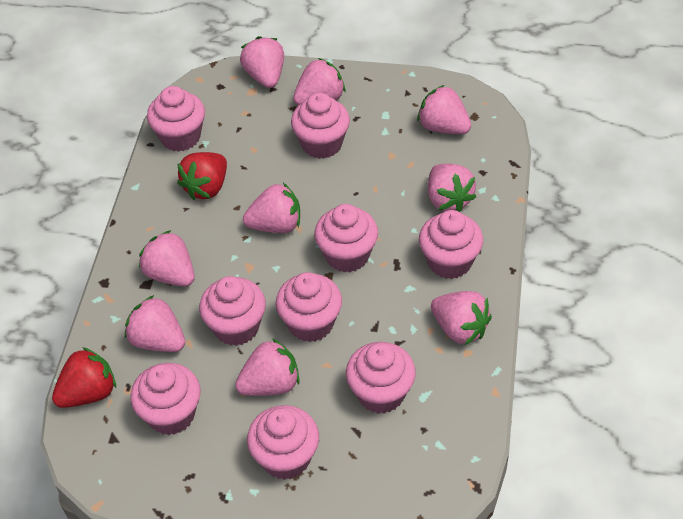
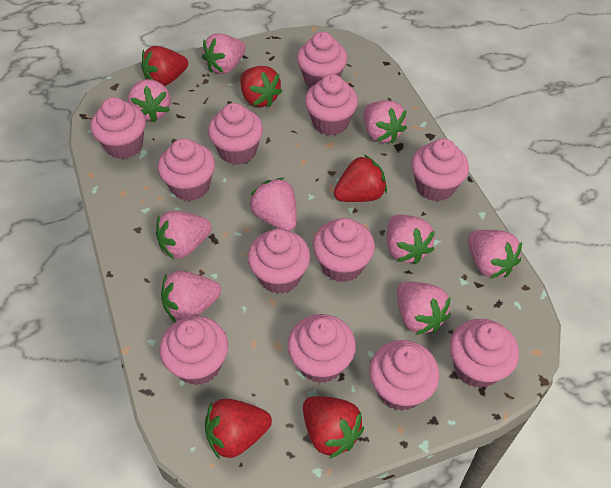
pink cupcake: 9 -> 12
red strawberry: 2 -> 5

